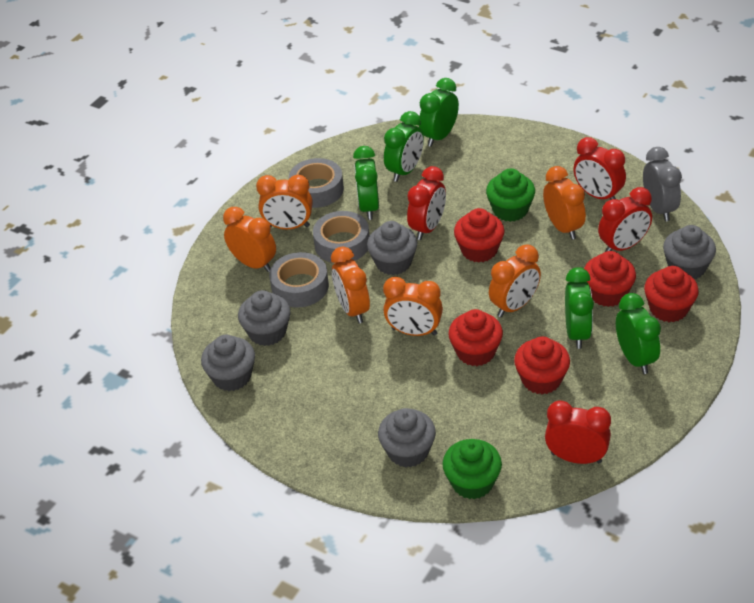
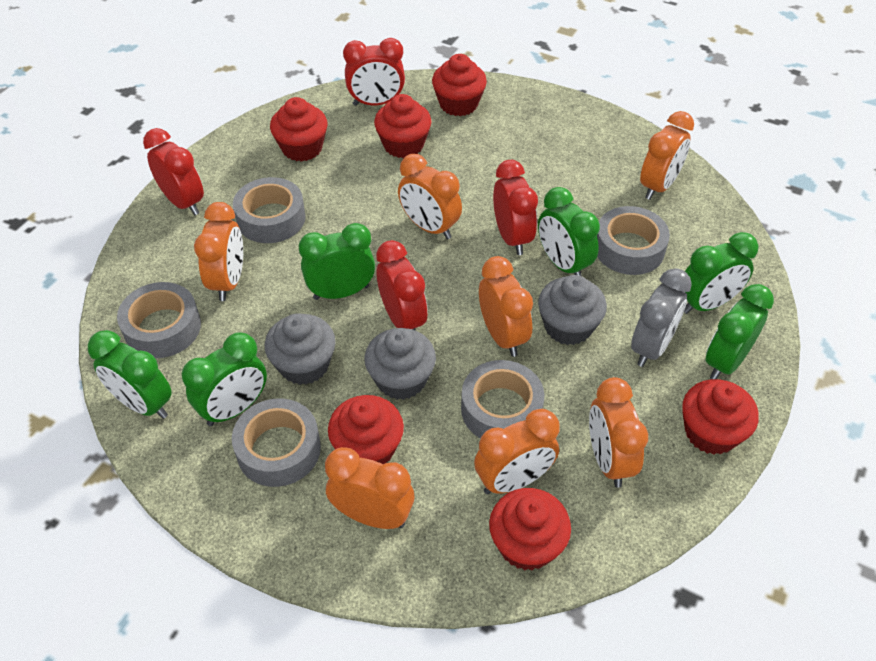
green clock: 5 -> 6
green cupcake: 2 -> 0
grey cupcake: 5 -> 3
grey tape: 3 -> 5
orange clock: 6 -> 7
red cupcake: 5 -> 6

